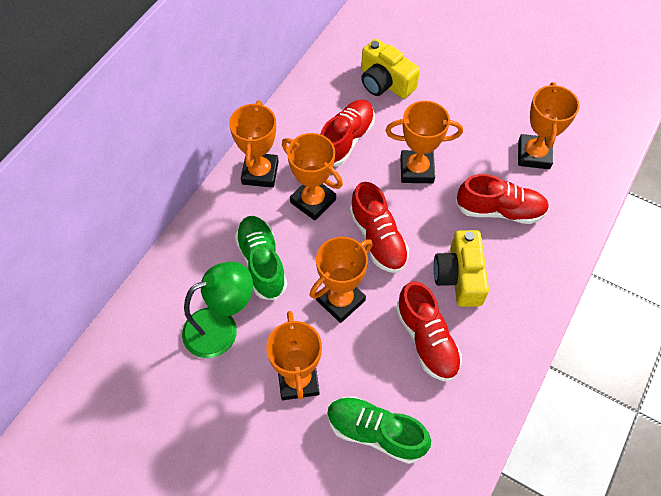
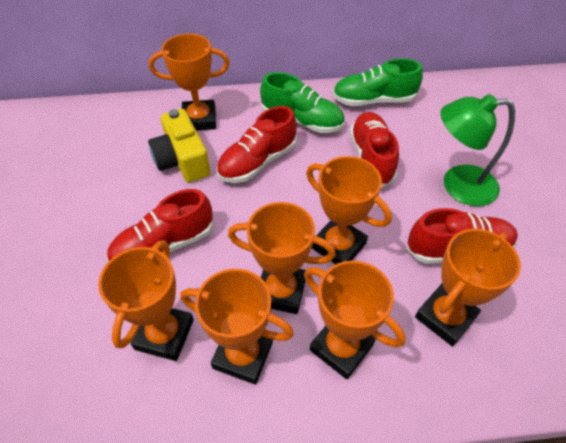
orange trophy: 6 -> 7
yellow camera: 2 -> 1

